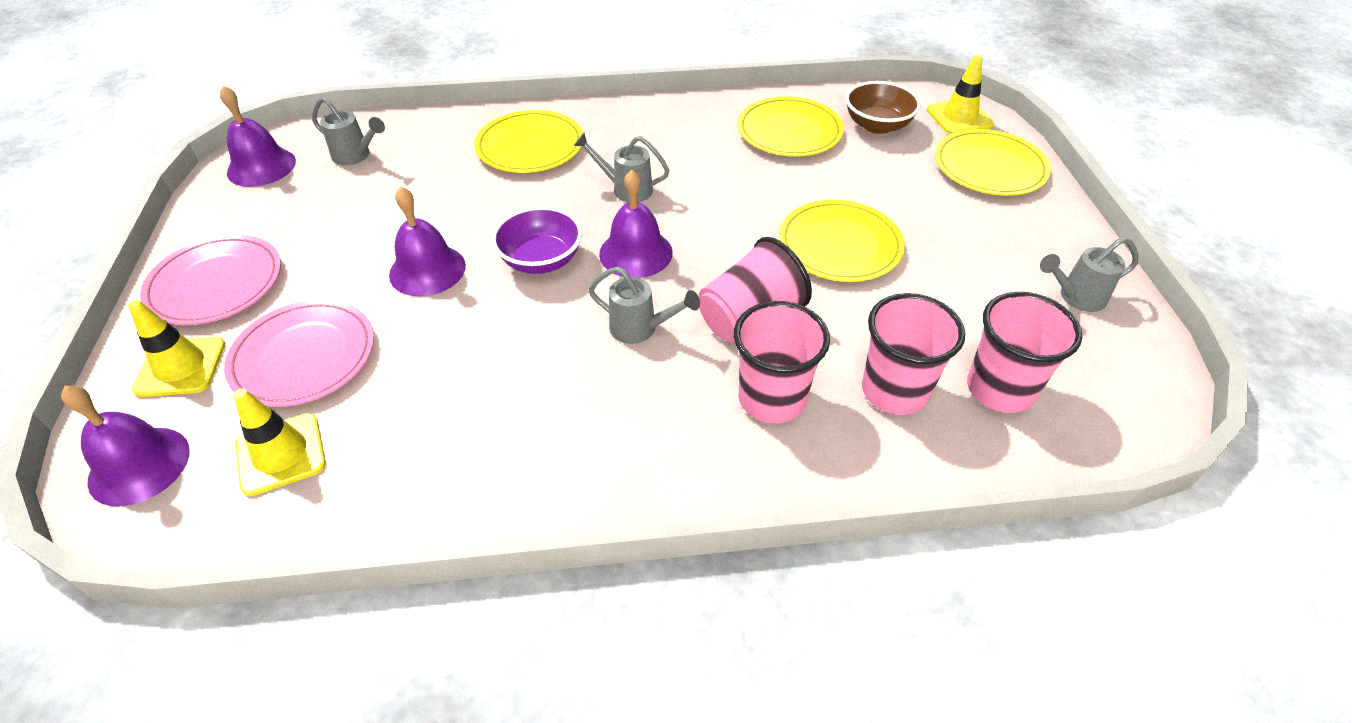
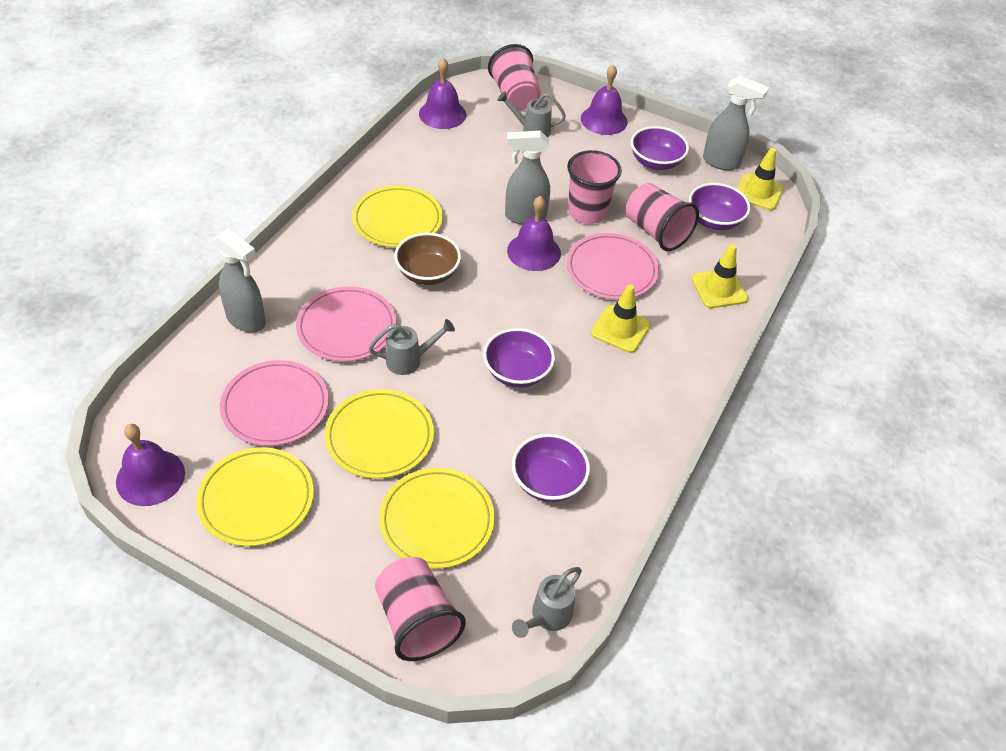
grey spray bottle: 0 -> 3
grey watering can: 4 -> 3
pink plate: 2 -> 3
purple bowl: 1 -> 4

